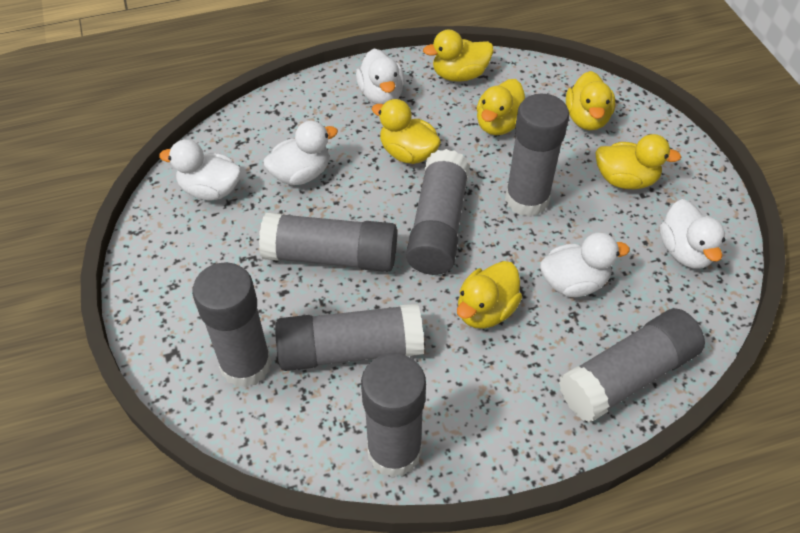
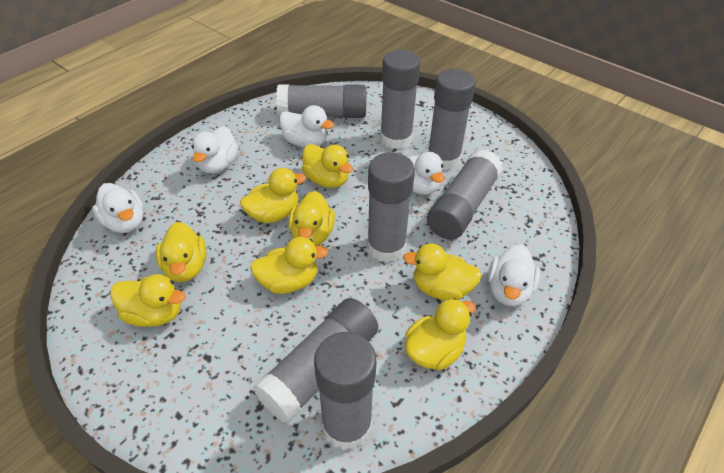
yellow duck: 6 -> 8

